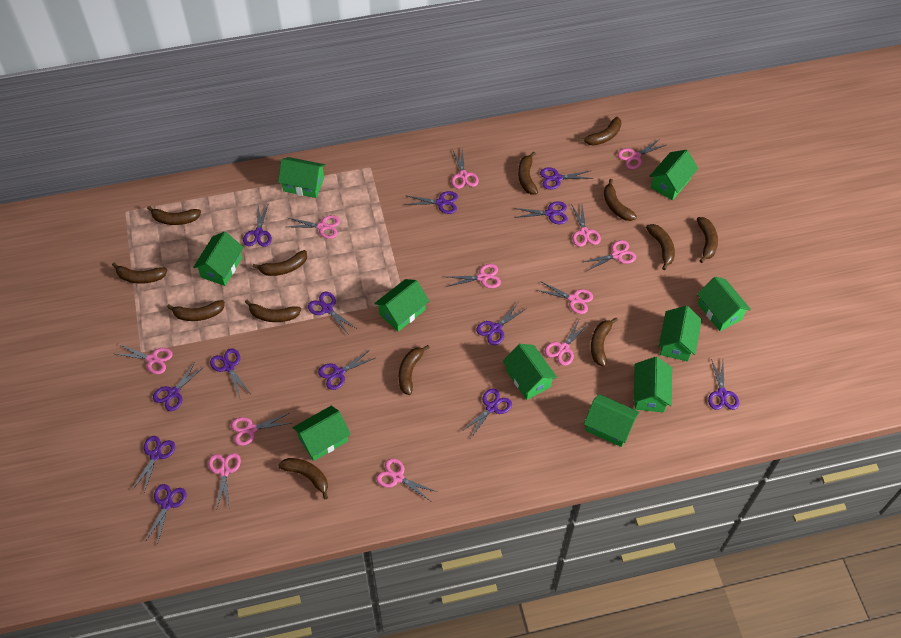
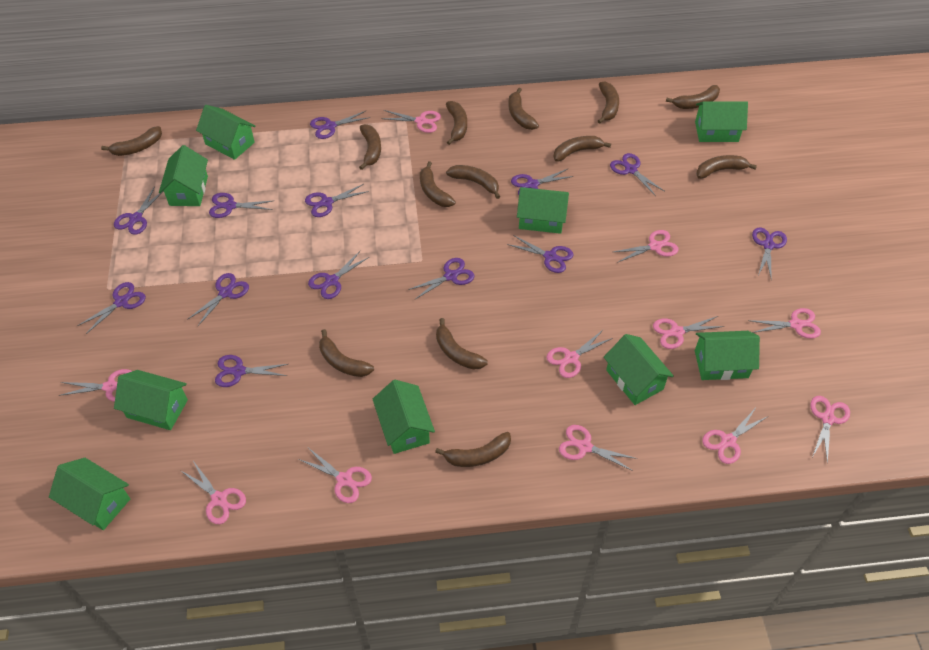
green house: 10 -> 9
pink scissors: 12 -> 11

